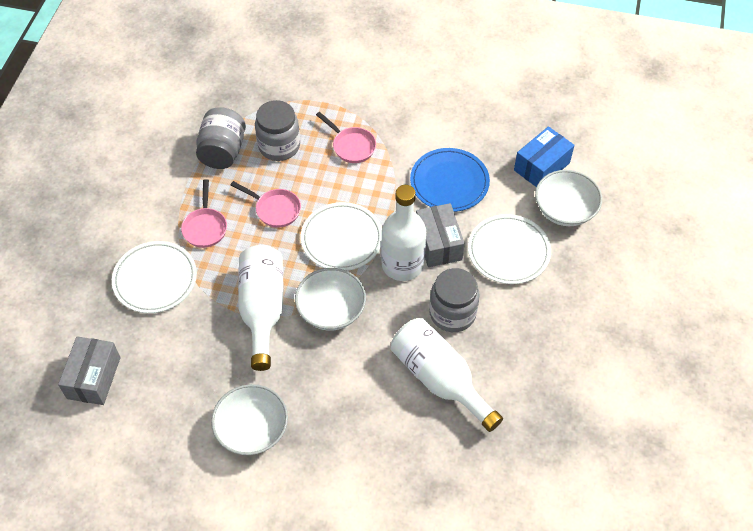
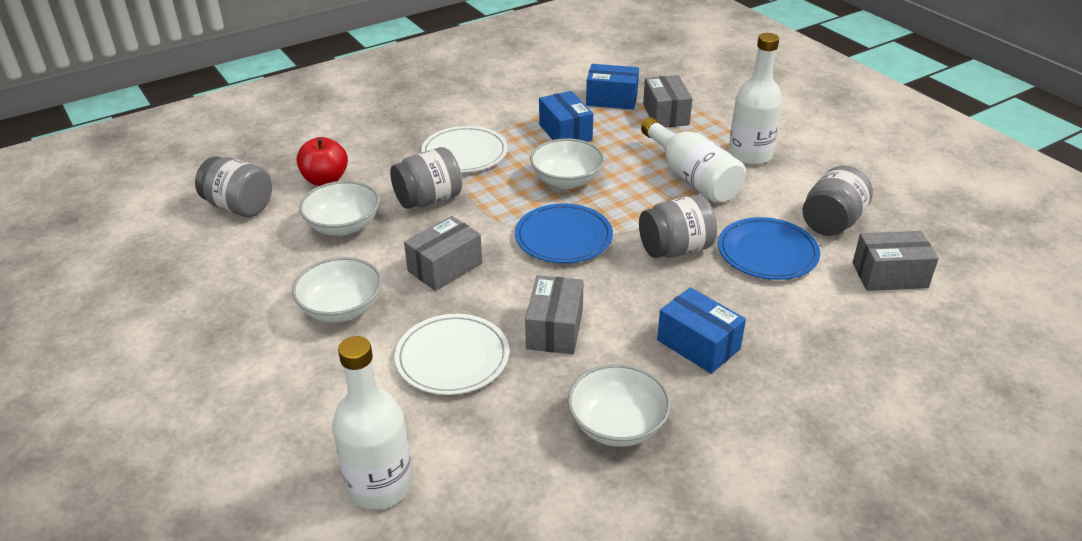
blue box: 1 -> 3
blue plate: 1 -> 2
grey box: 2 -> 4
grey jar: 3 -> 4
pink pan: 3 -> 0
red apple: 0 -> 1
white bowl: 3 -> 4
white plate: 3 -> 2

